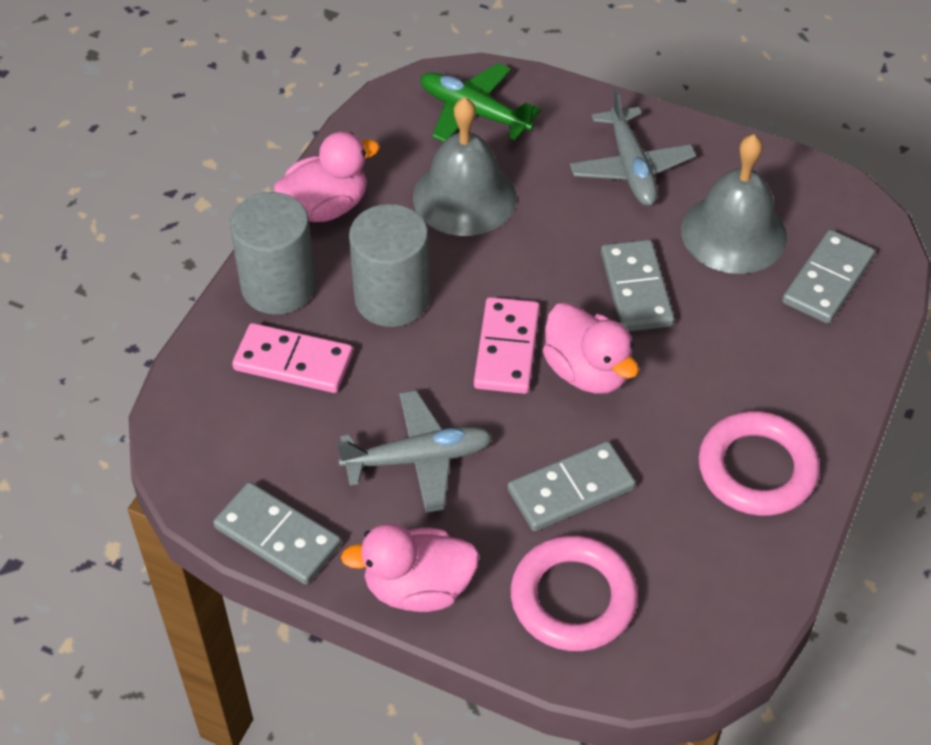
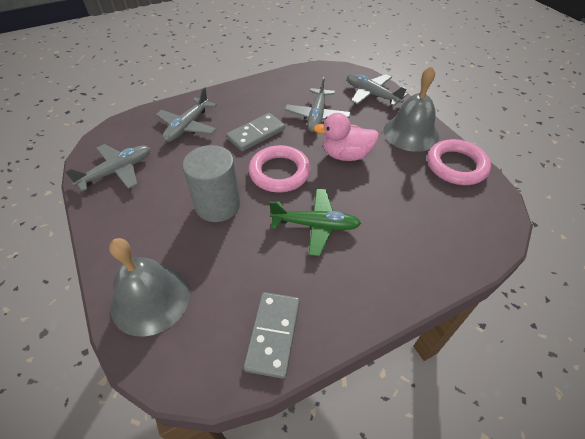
grey cylinder: 2 -> 1
grey domino: 4 -> 2
grey plane: 2 -> 4
pink domino: 2 -> 0
pink duck: 3 -> 1

